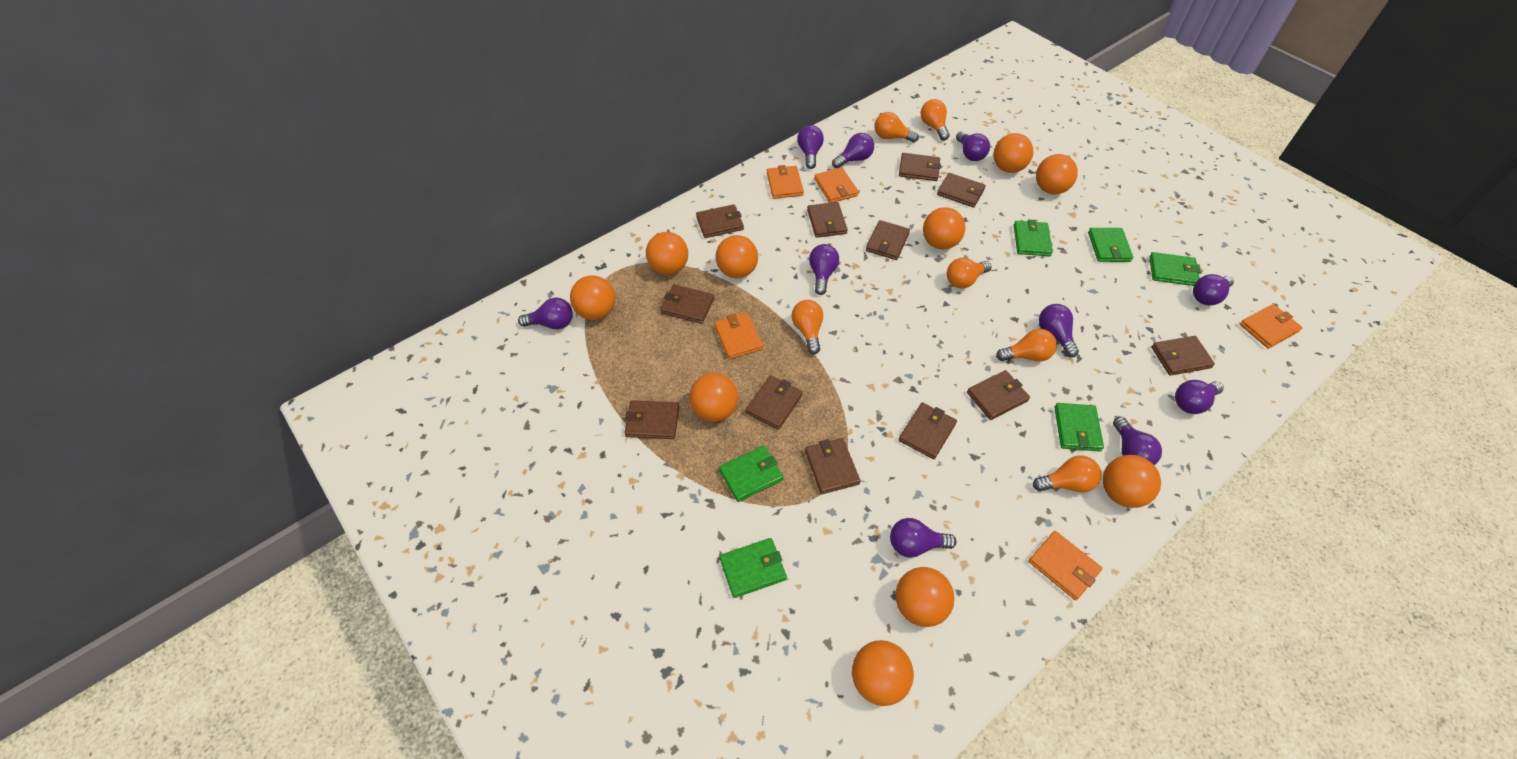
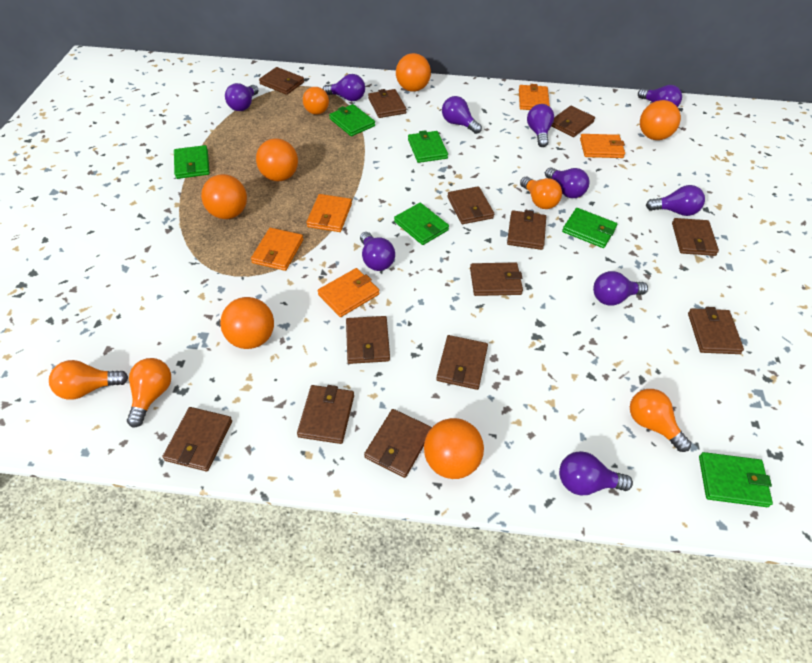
brown wallet: 12 -> 13
orange ball: 10 -> 6
orange light bulb: 6 -> 5

